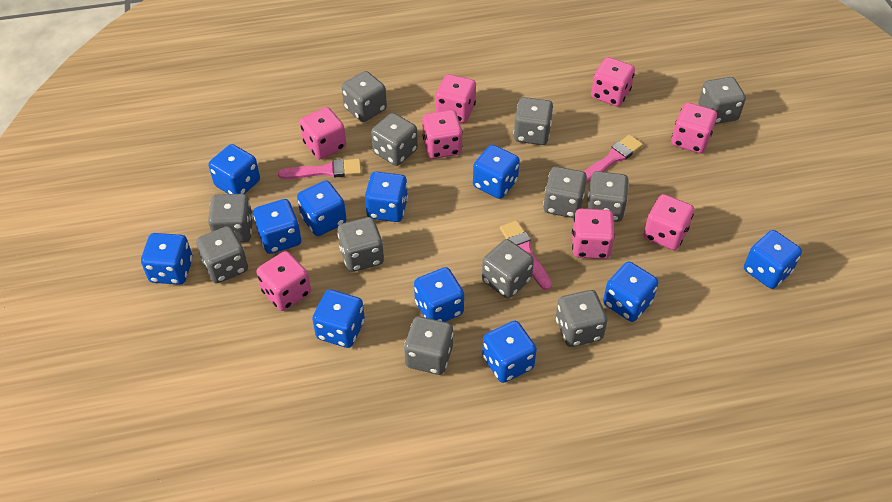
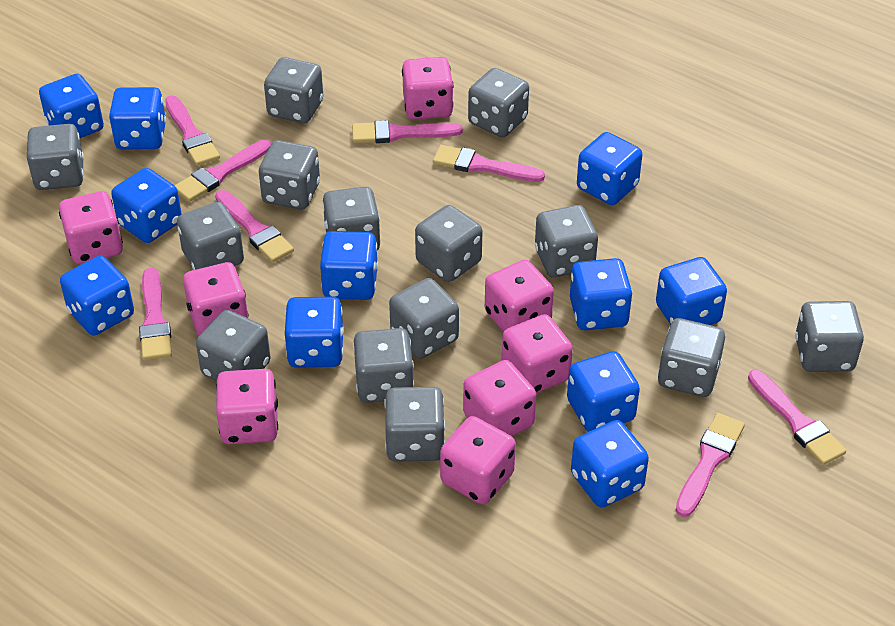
grey dice: 12 -> 14
pink brush: 3 -> 8

